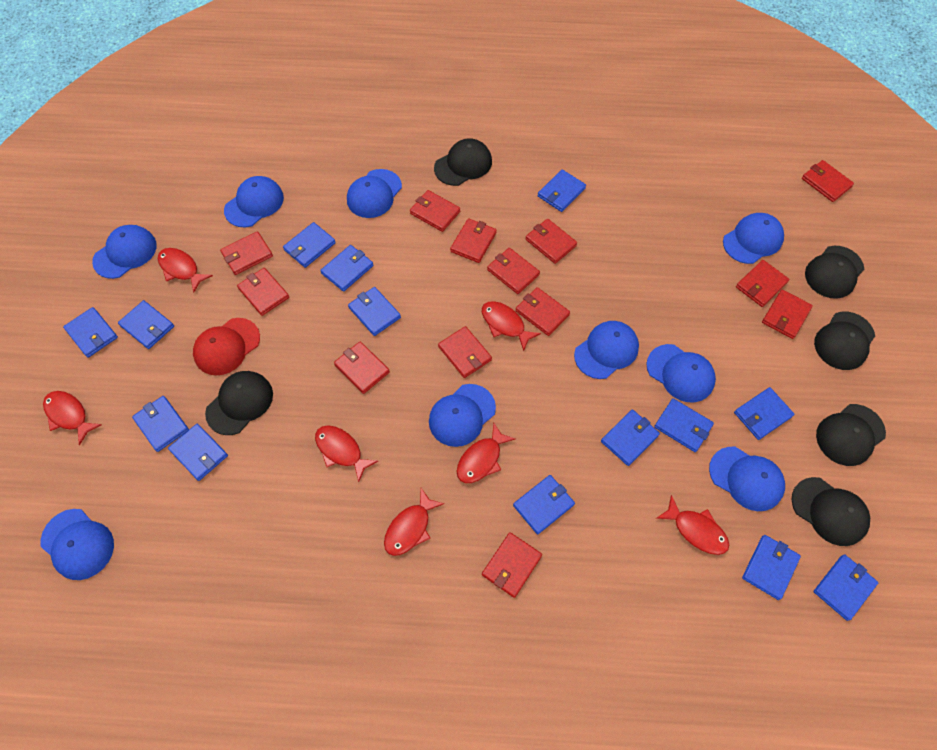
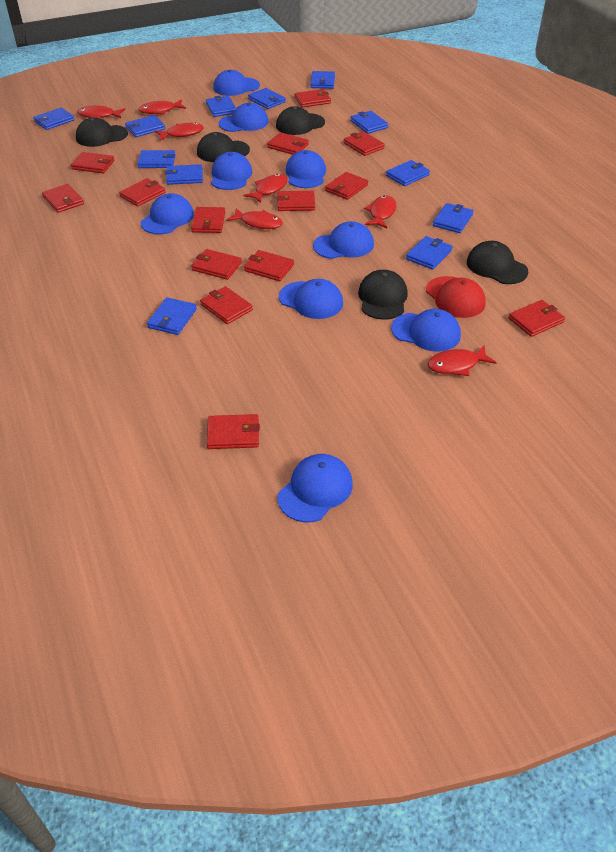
black cap: 6 -> 5
blue wallet: 14 -> 12
red wallet: 13 -> 14

